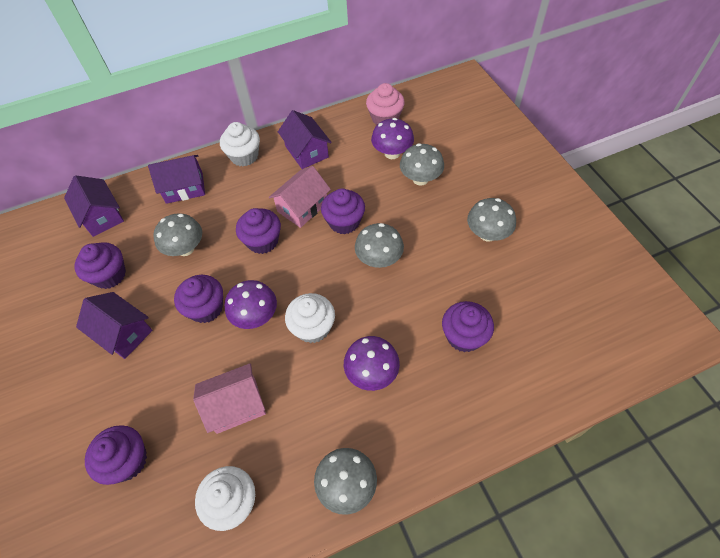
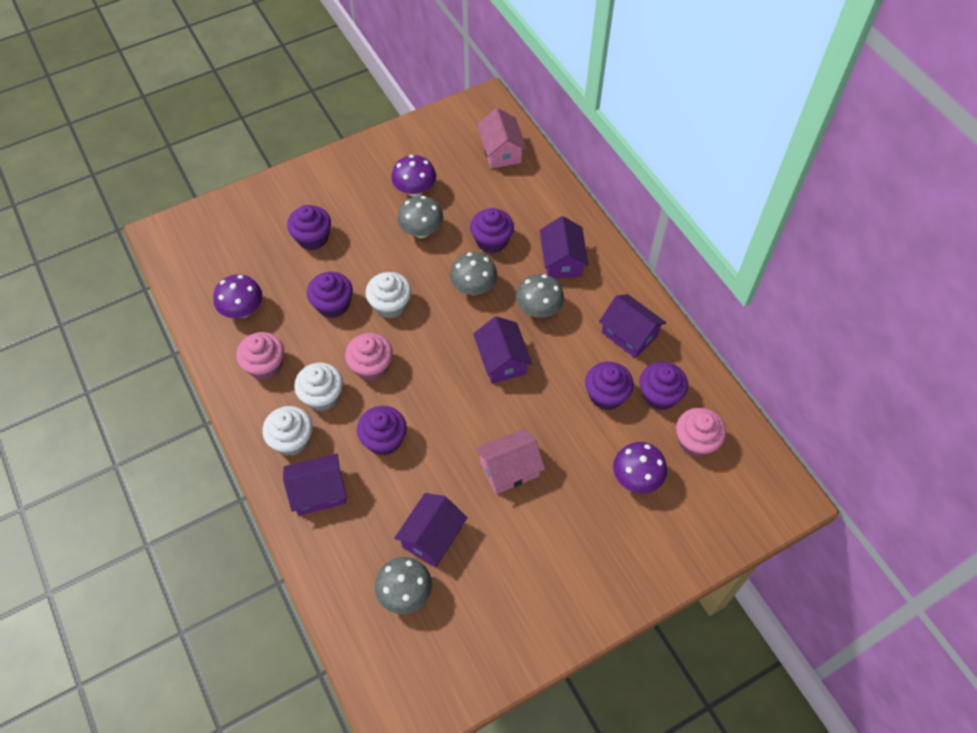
grey mushroom: 5 -> 4
pink cupcake: 1 -> 3
purple house: 4 -> 5

